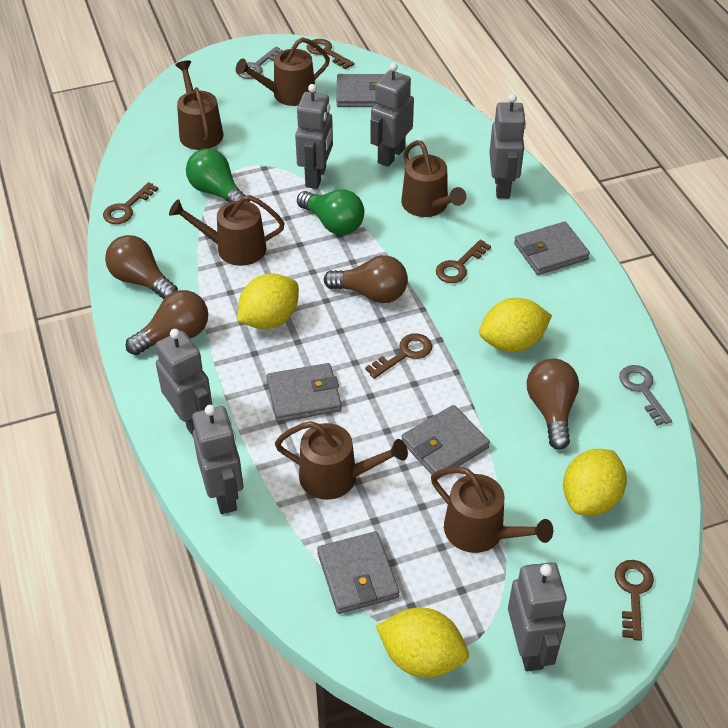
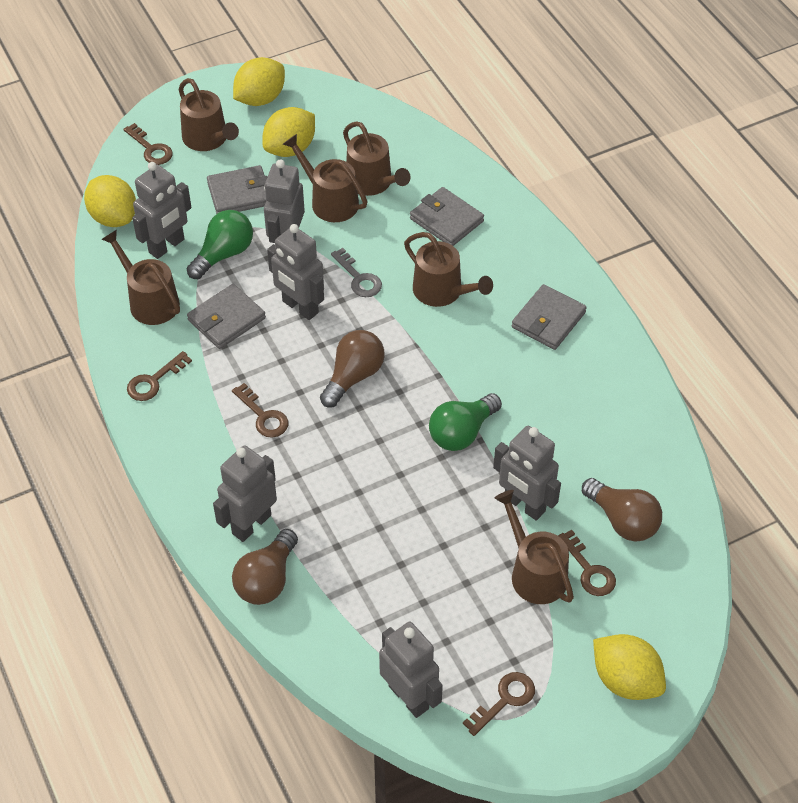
brown light bulb: 4 -> 3
grey key: 2 -> 1
grey wallet: 5 -> 4

